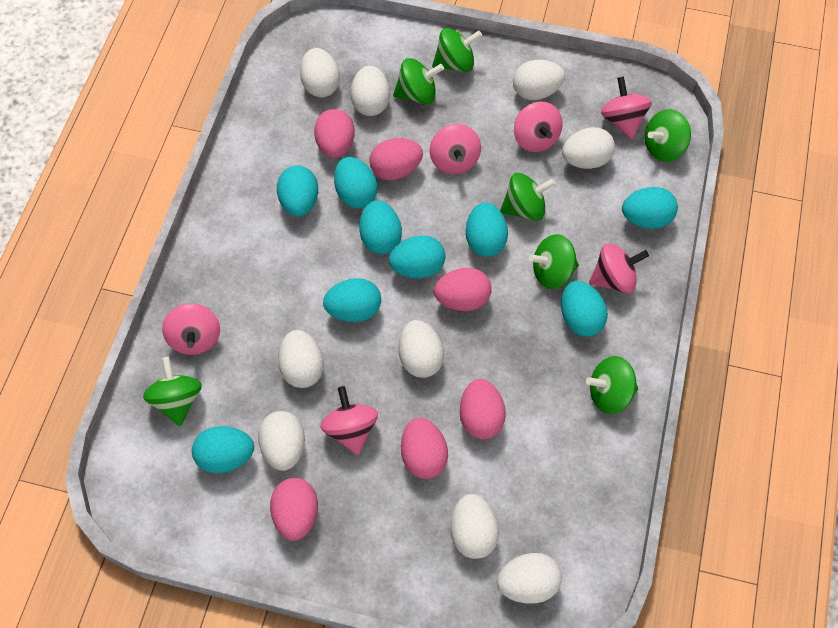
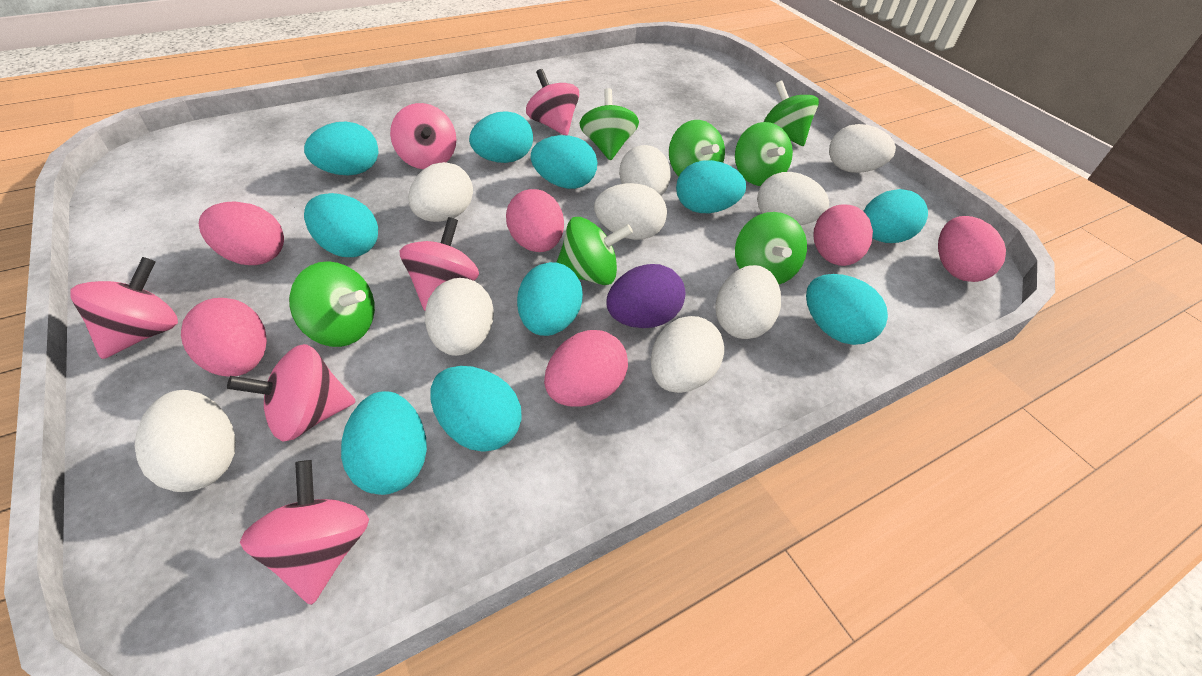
purple egg: 0 -> 1
turquoise egg: 9 -> 10

